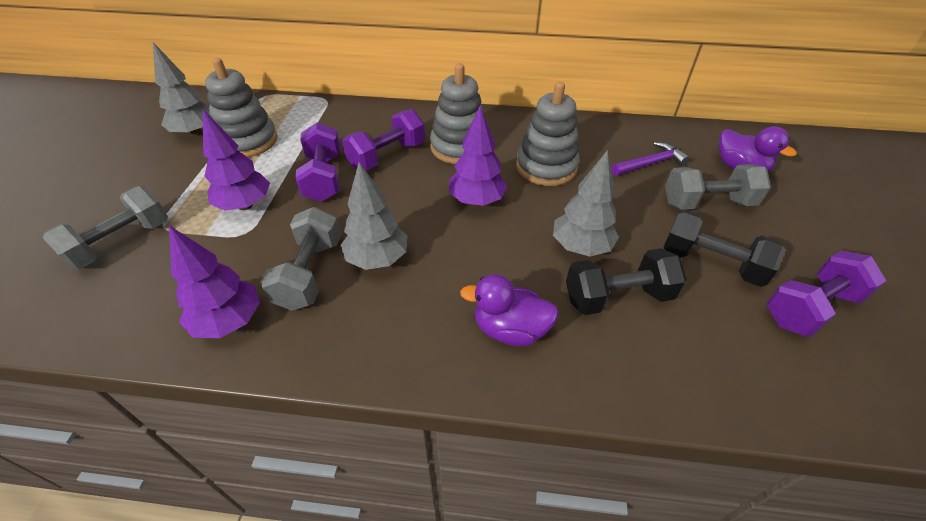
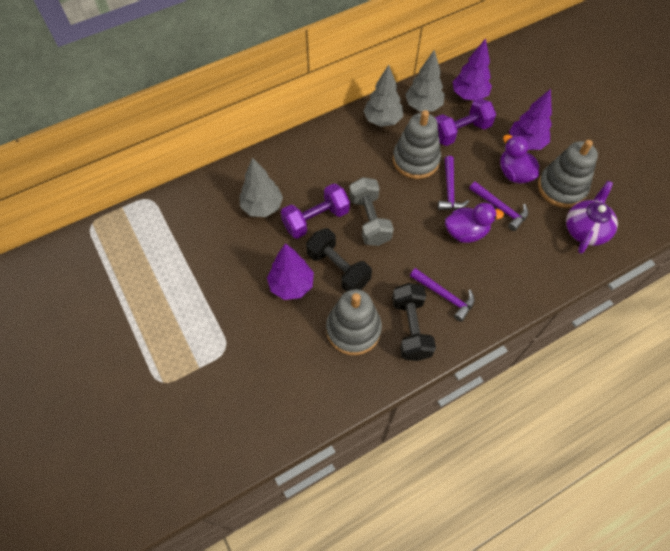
grey dumbbell: 3 -> 1
purple dumbbell: 3 -> 2
purple hammer: 1 -> 3
purple teapot: 0 -> 1

